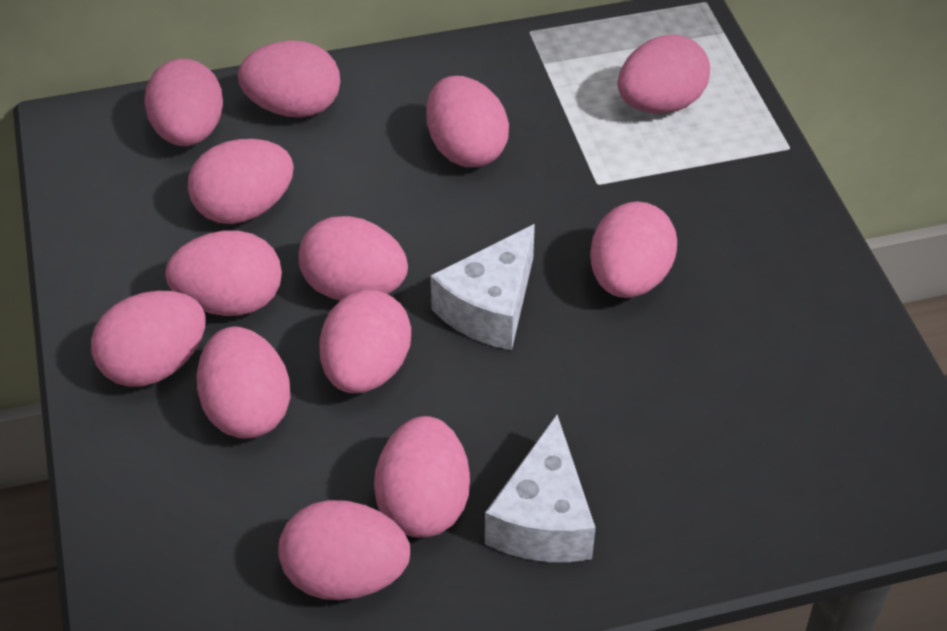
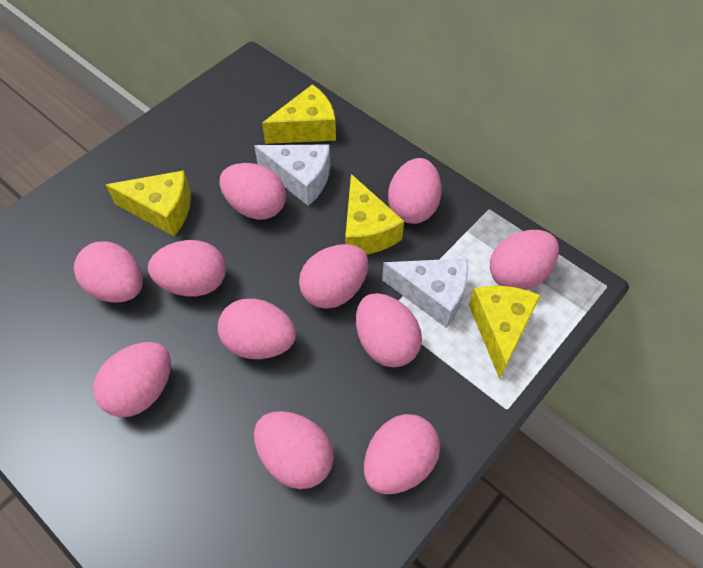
pink egg: 13 -> 11
yellow cheese: 0 -> 4

